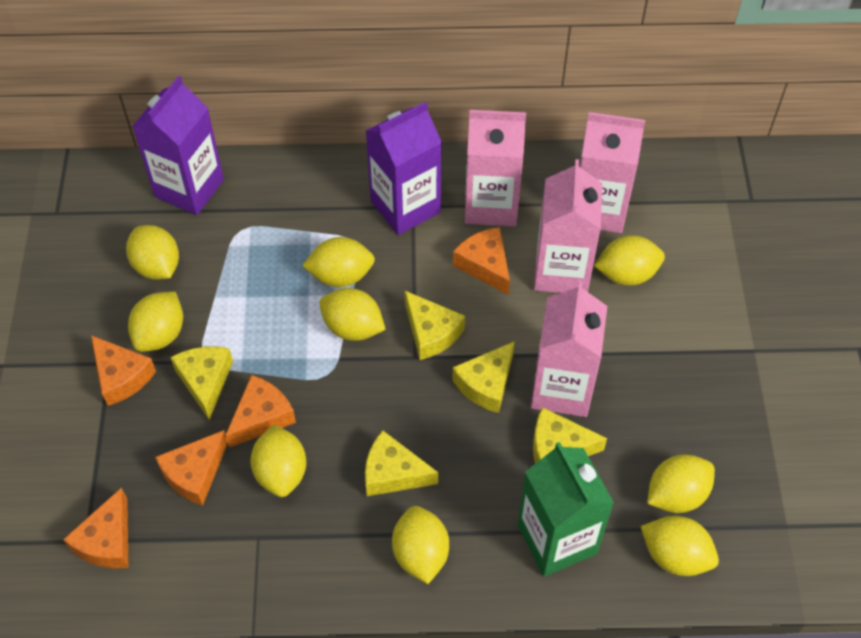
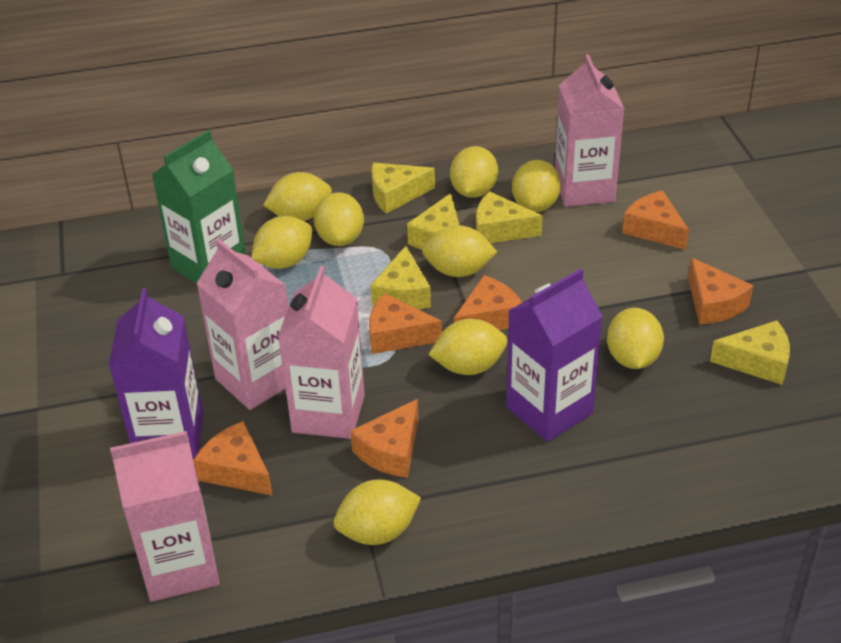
orange cheese: 5 -> 6

